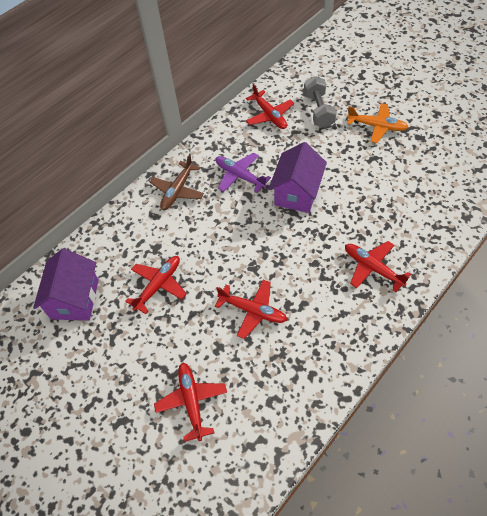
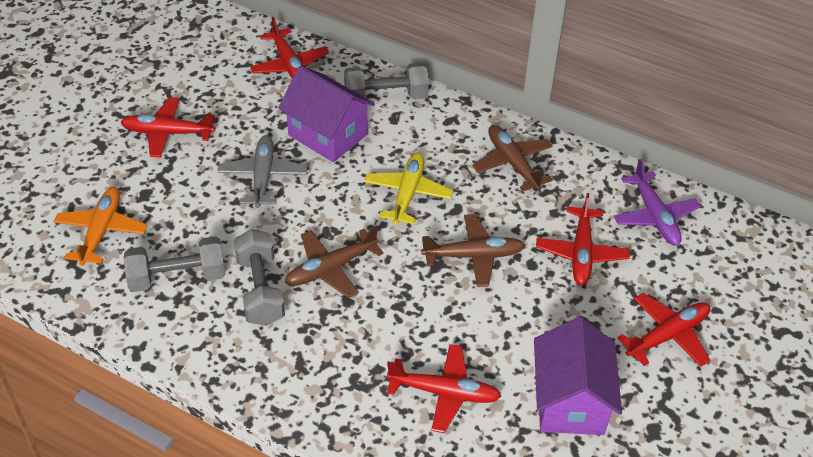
brown plane: 1 -> 3
grey dumbbell: 1 -> 3
grey plane: 0 -> 1
yellow plane: 0 -> 1

